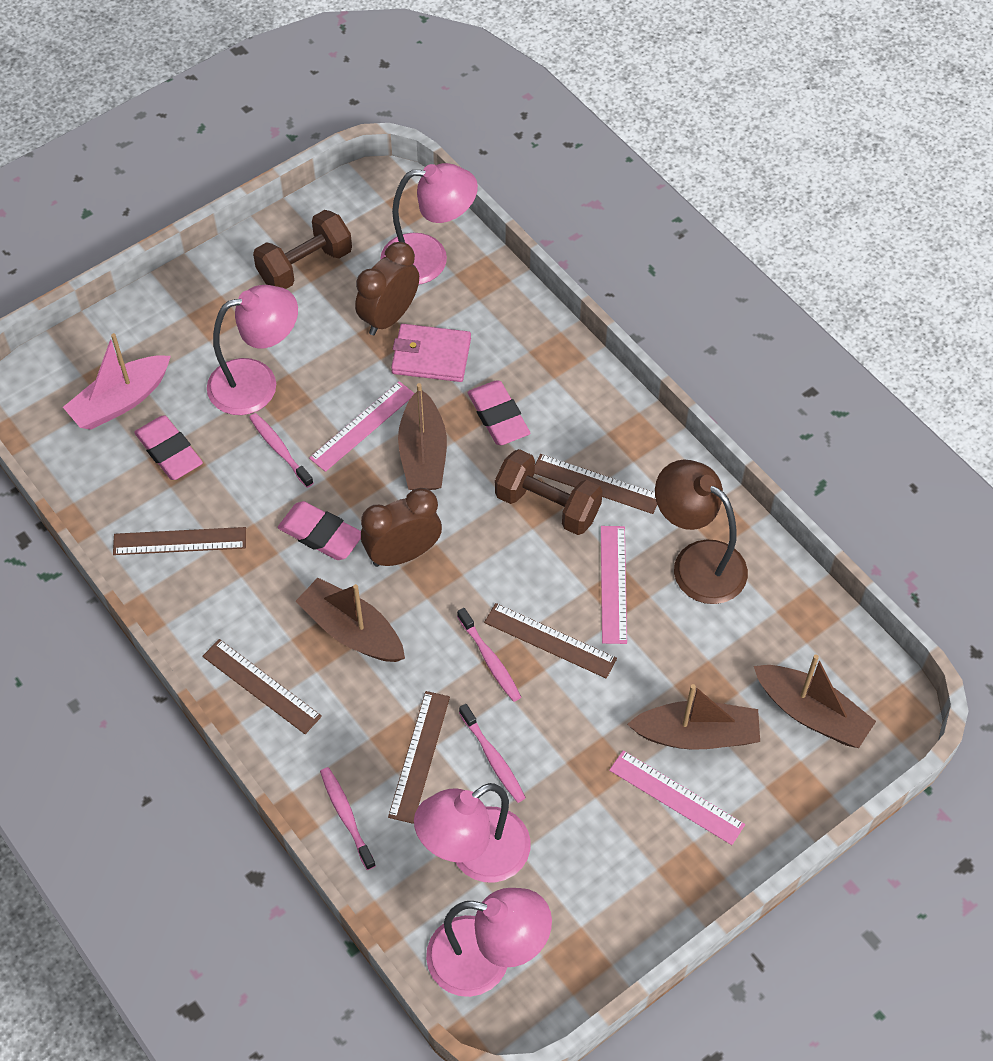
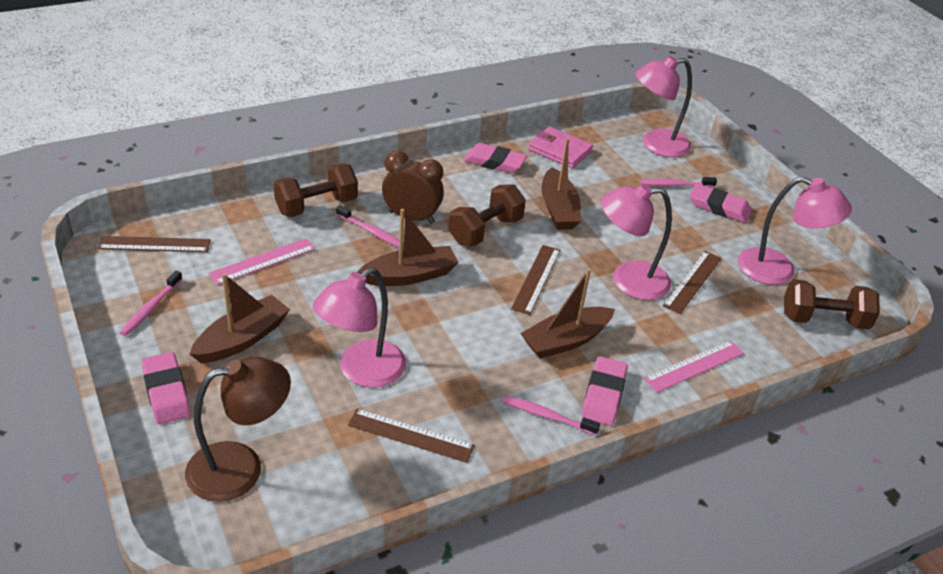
brown clock: 2 -> 1
brown dumbbell: 2 -> 3
brown ruler: 5 -> 4
pink boat: 1 -> 0
pink eraser: 3 -> 4
pink ruler: 3 -> 2

